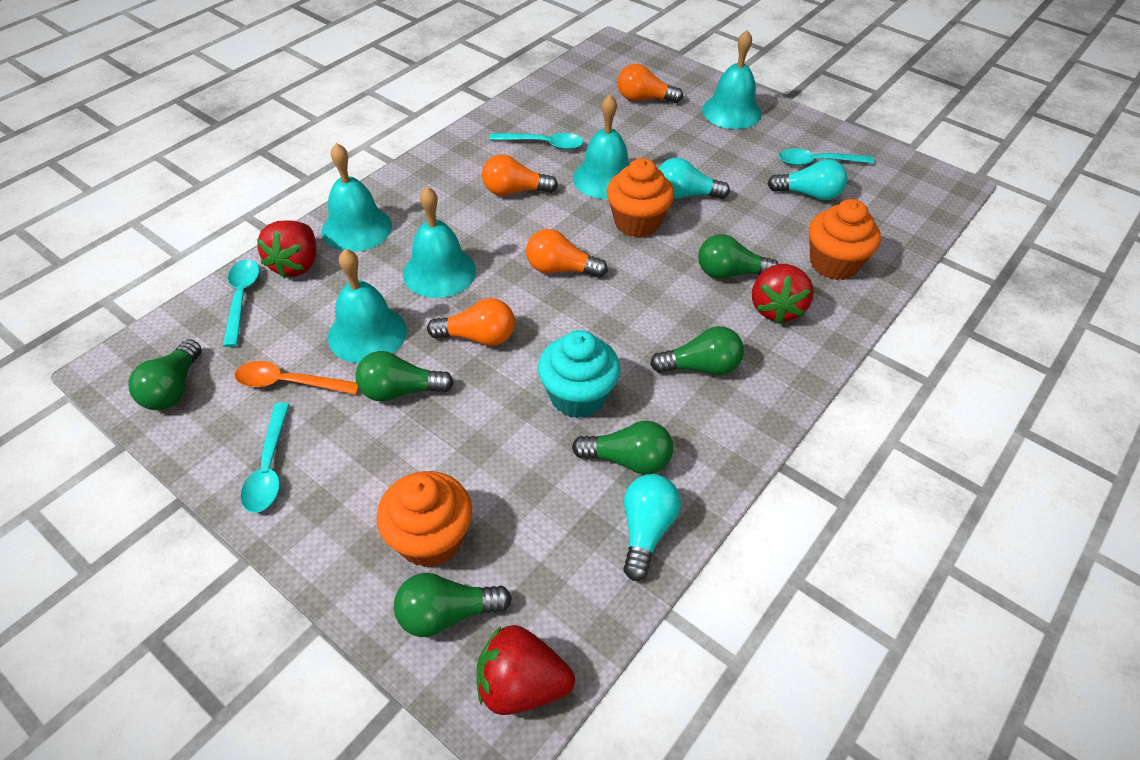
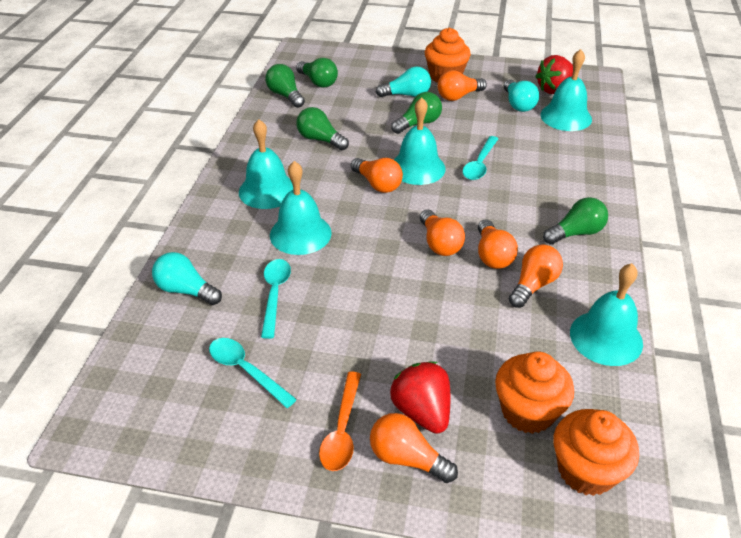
green light bulb: 6 -> 5
orange light bulb: 4 -> 6
red strawberry: 3 -> 2
turquoise cupcake: 1 -> 0
turquoise spoon: 4 -> 3

